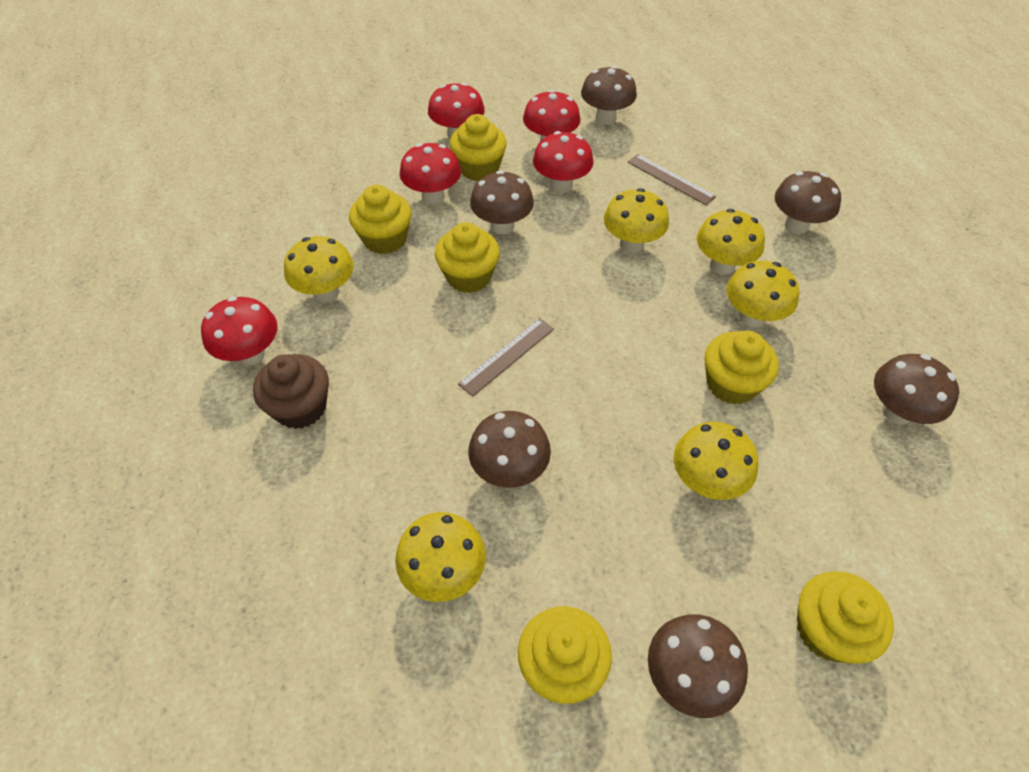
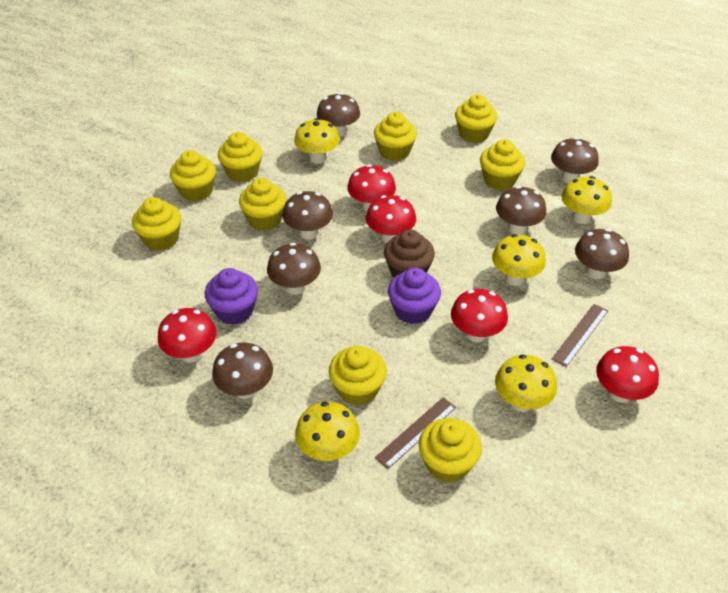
brown mushroom: 6 -> 7
purple cupcake: 0 -> 2
yellow cupcake: 6 -> 9
yellow mushroom: 6 -> 5

